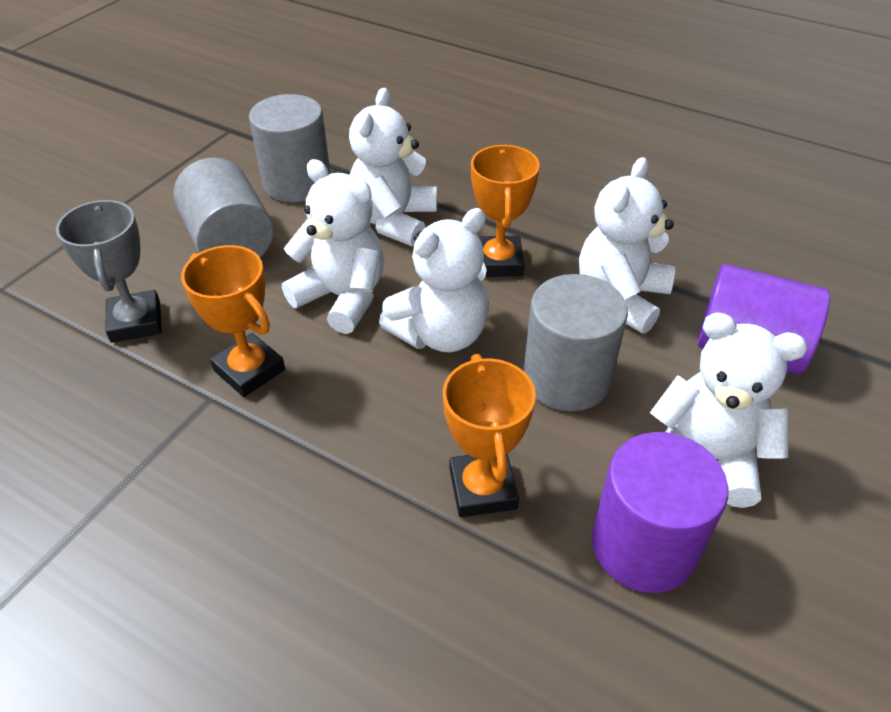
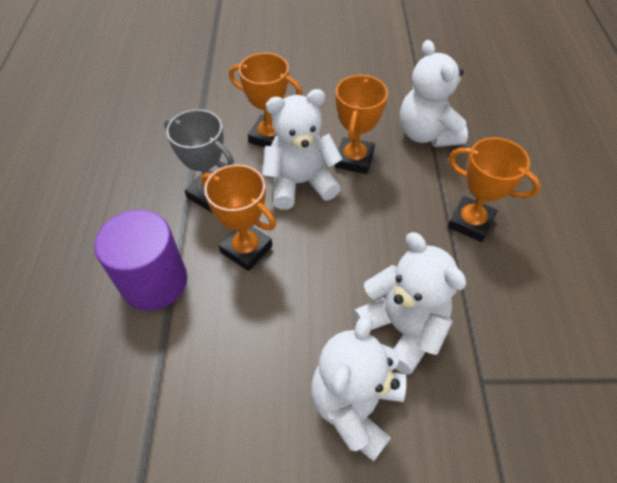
grey cylinder: 3 -> 0
orange trophy: 3 -> 4
purple cylinder: 2 -> 1
white teddy bear: 5 -> 4

